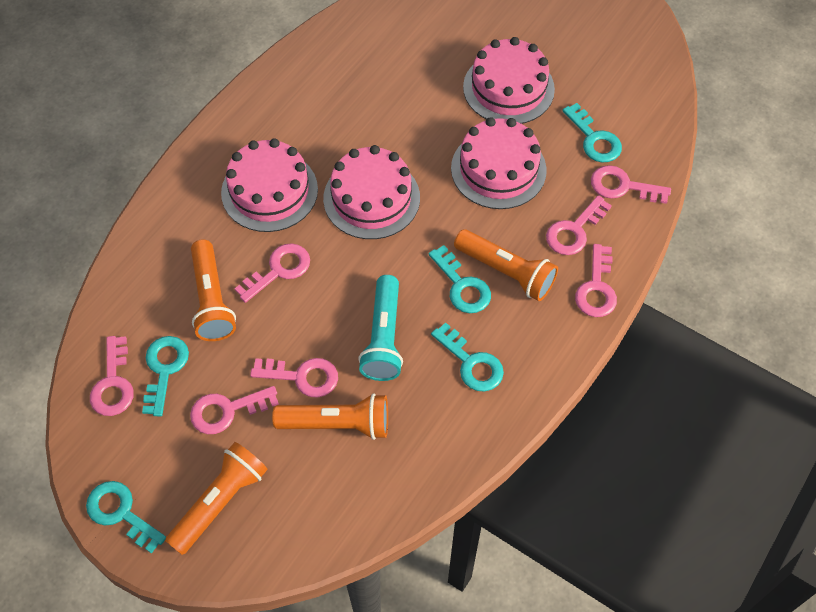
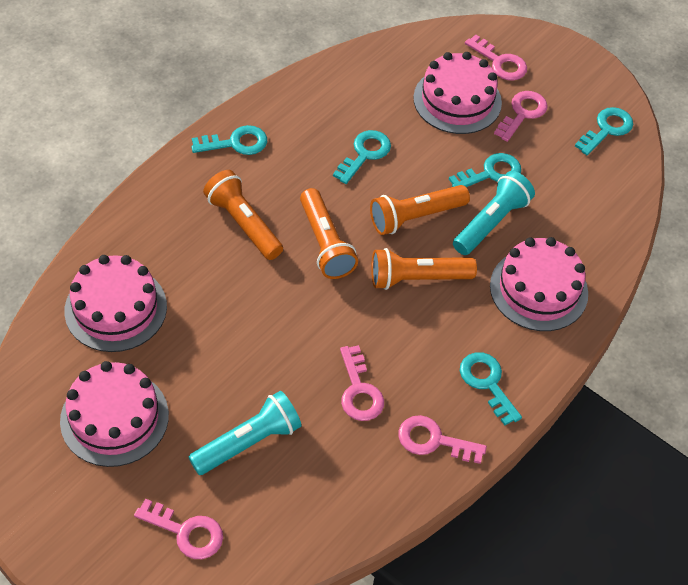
pink key: 7 -> 5
turquoise flashlight: 1 -> 2

